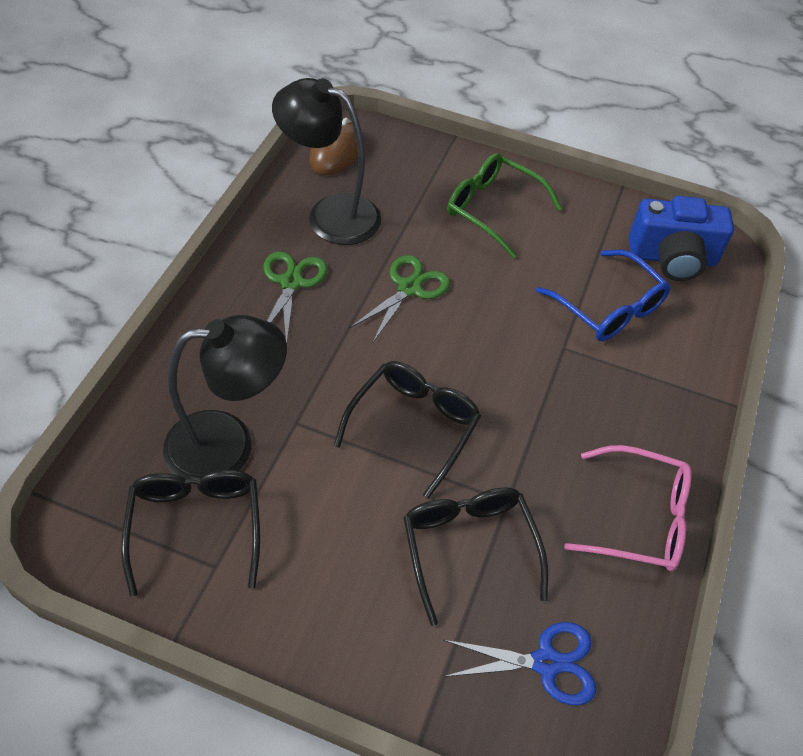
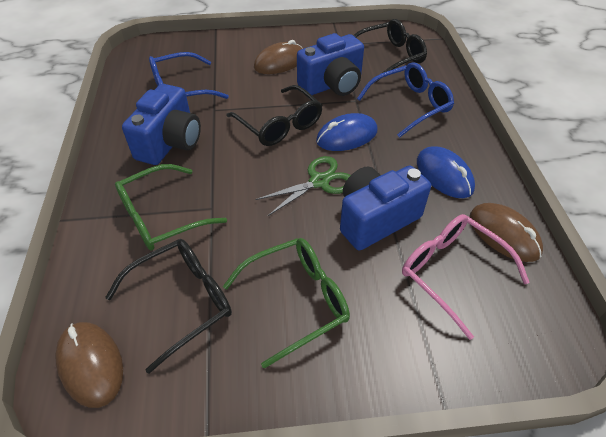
black lamp: 2 -> 0
blue camera: 1 -> 3
blue glasses: 1 -> 2
blue mouse: 0 -> 2
blue scissors: 1 -> 0
brown mouse: 1 -> 3
green glasses: 1 -> 2
green scissors: 2 -> 1

